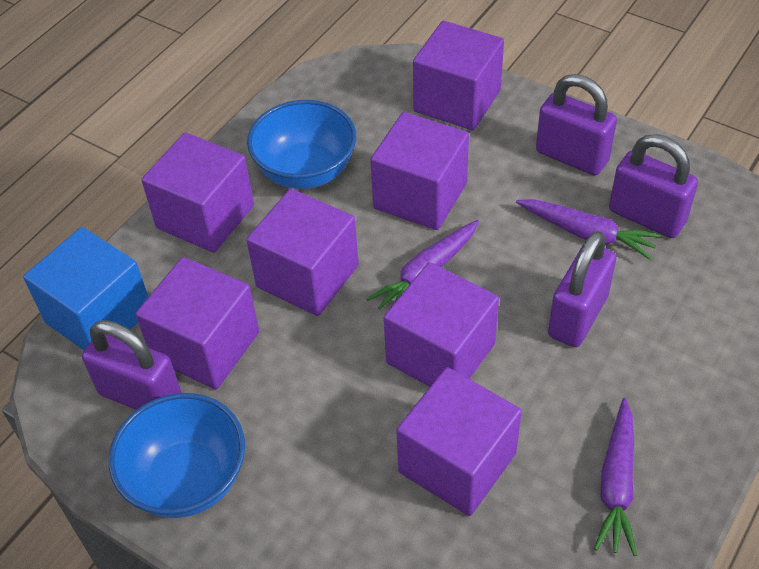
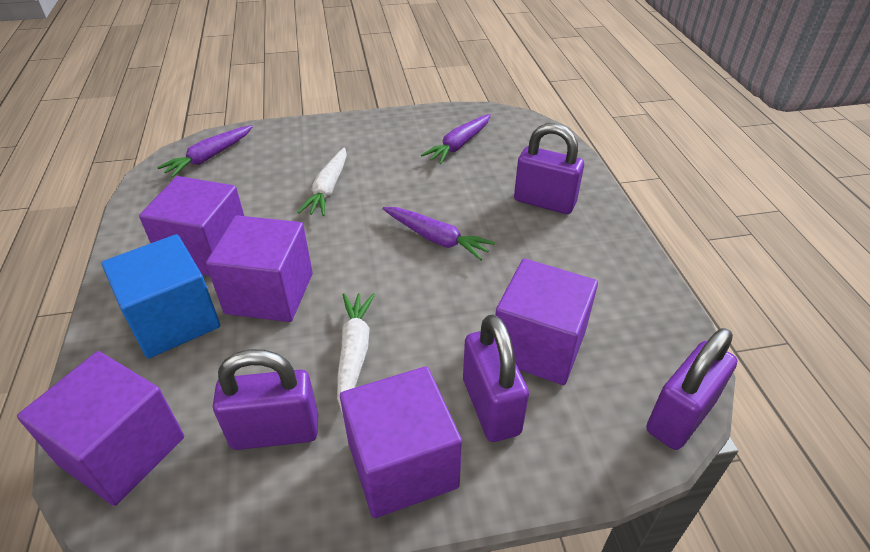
blue bowl: 2 -> 0
purple cube: 7 -> 5
white carrot: 0 -> 2

